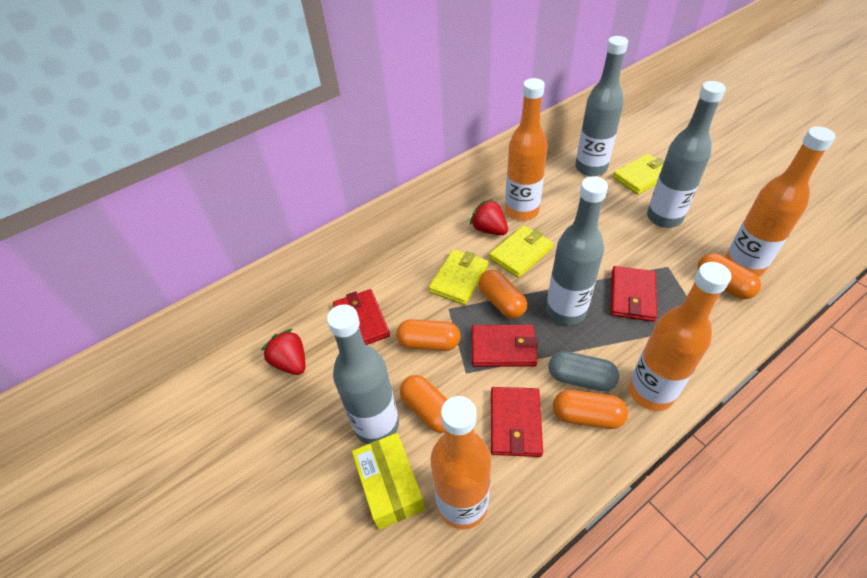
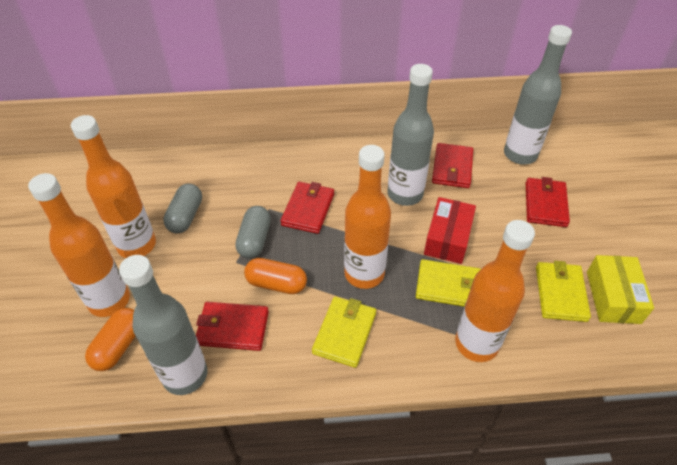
grey bottle: 4 -> 3
grey capsule: 1 -> 2
orange capsule: 5 -> 2
red box: 0 -> 1
red strawberry: 2 -> 0

